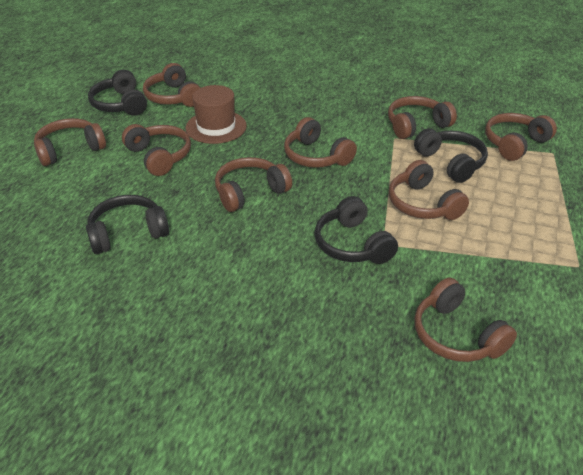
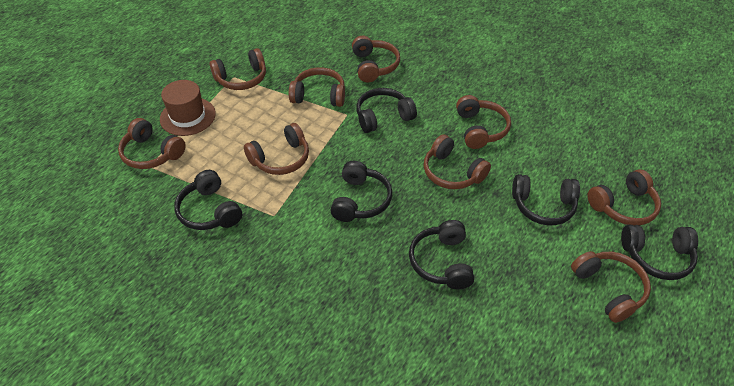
black headphones: 4 -> 6

